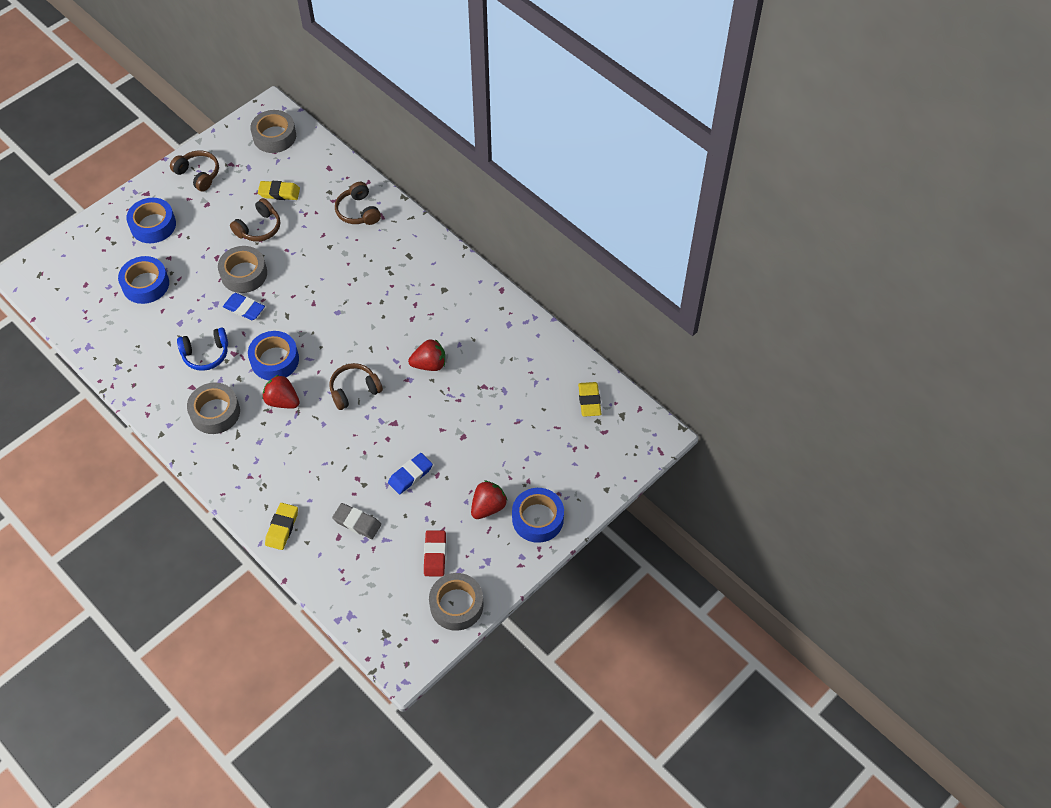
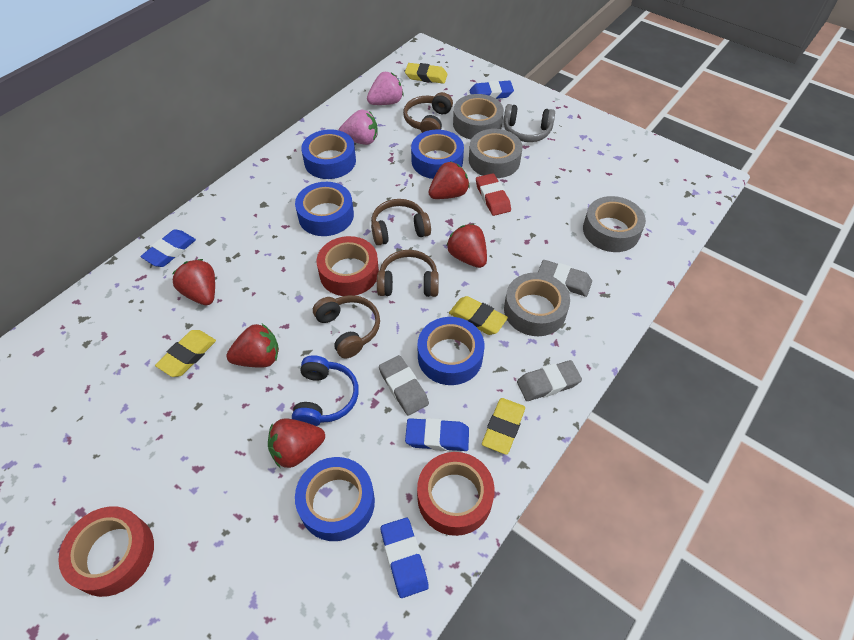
blue eraser: 2 -> 4
blue tape: 4 -> 5
grey eraser: 1 -> 3
grey headphones: 0 -> 1
pink strawberry: 0 -> 2
red strawberry: 3 -> 5
red tape: 0 -> 3
yellow eraser: 3 -> 4

